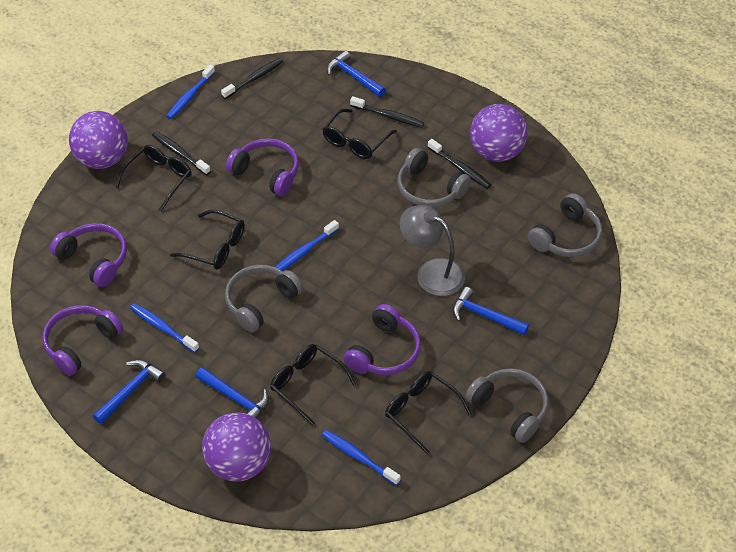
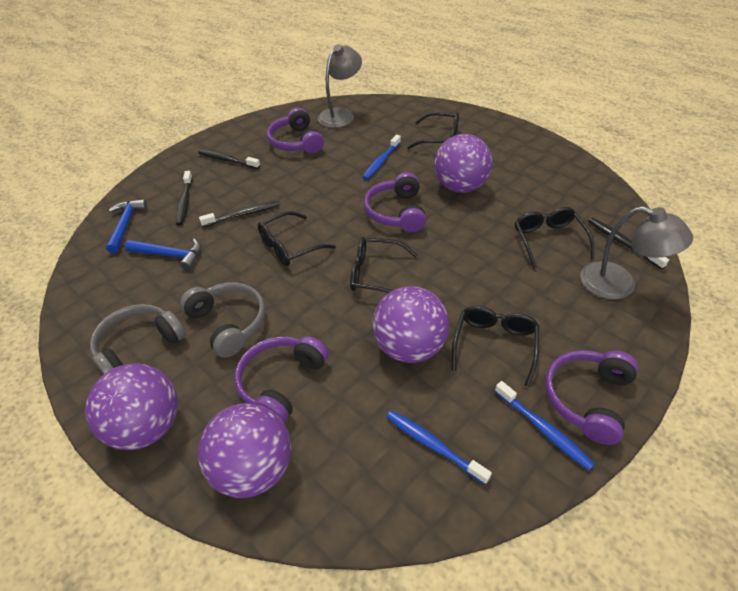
blue hammer: 4 -> 2
blue toothbrush: 4 -> 3
grey headphones: 4 -> 2
grey lamp: 1 -> 2
purple ball: 3 -> 4

